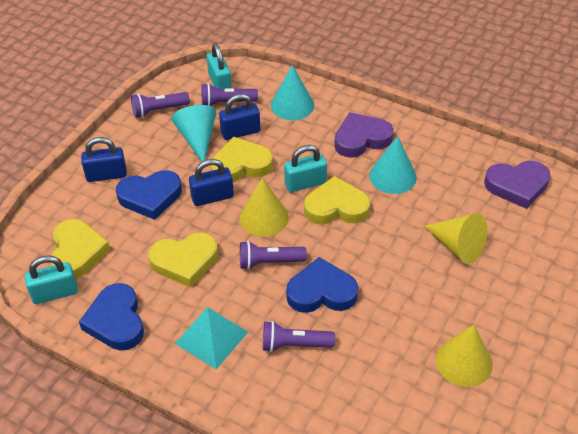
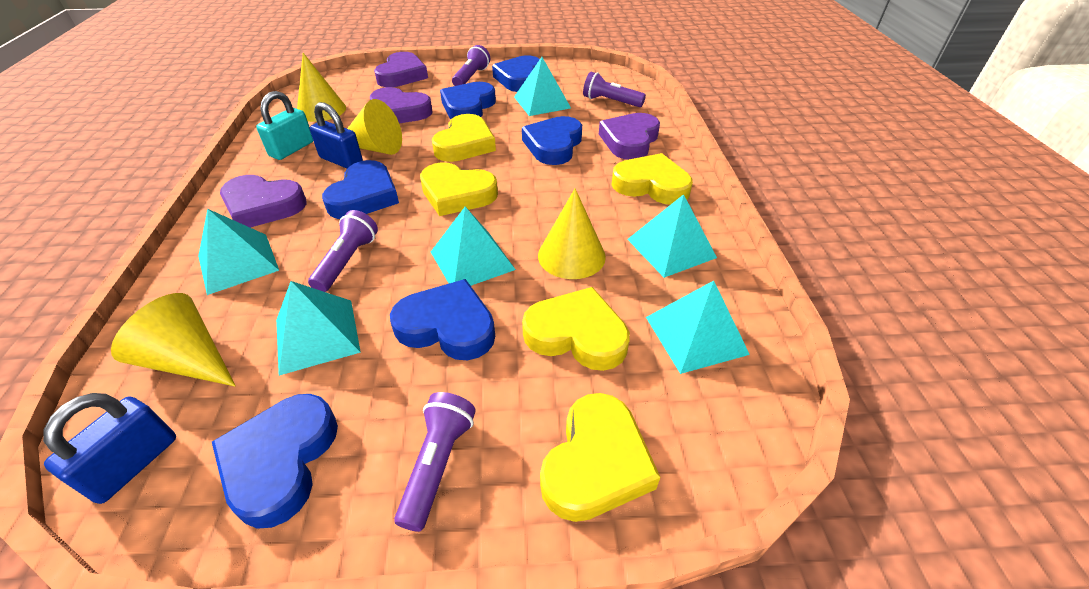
blue heart: 3 -> 6
blue padlock: 3 -> 2
purple heart: 2 -> 4
turquoise cone: 3 -> 0
turquoise padlock: 3 -> 1
turquoise pyramid: 1 -> 6
yellow cone: 3 -> 4
yellow heart: 4 -> 5

